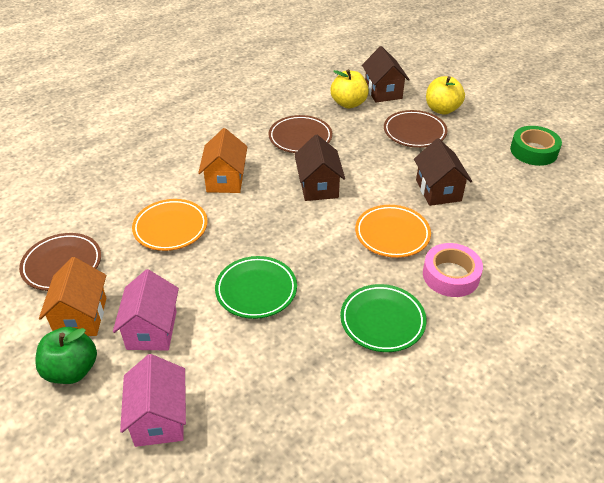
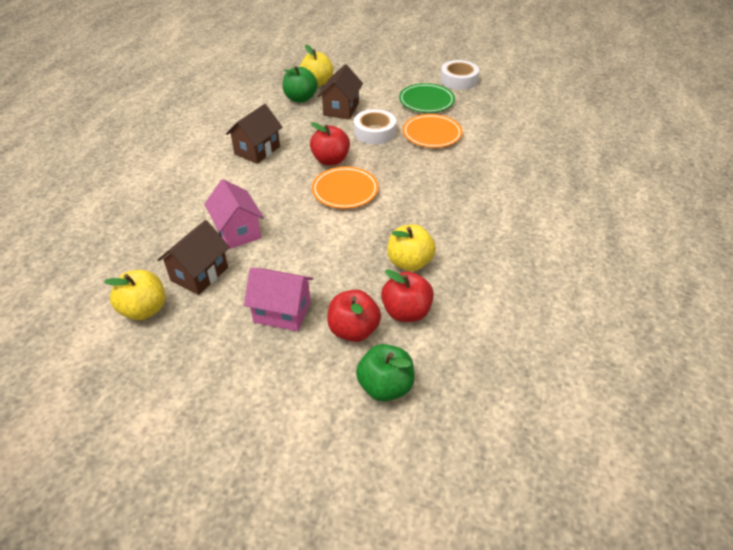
brown plate: 3 -> 0
green apple: 1 -> 2
green plate: 2 -> 1
green tape: 1 -> 0
orange house: 2 -> 0
pink tape: 1 -> 0
red apple: 0 -> 3
white tape: 0 -> 2
yellow apple: 2 -> 3

